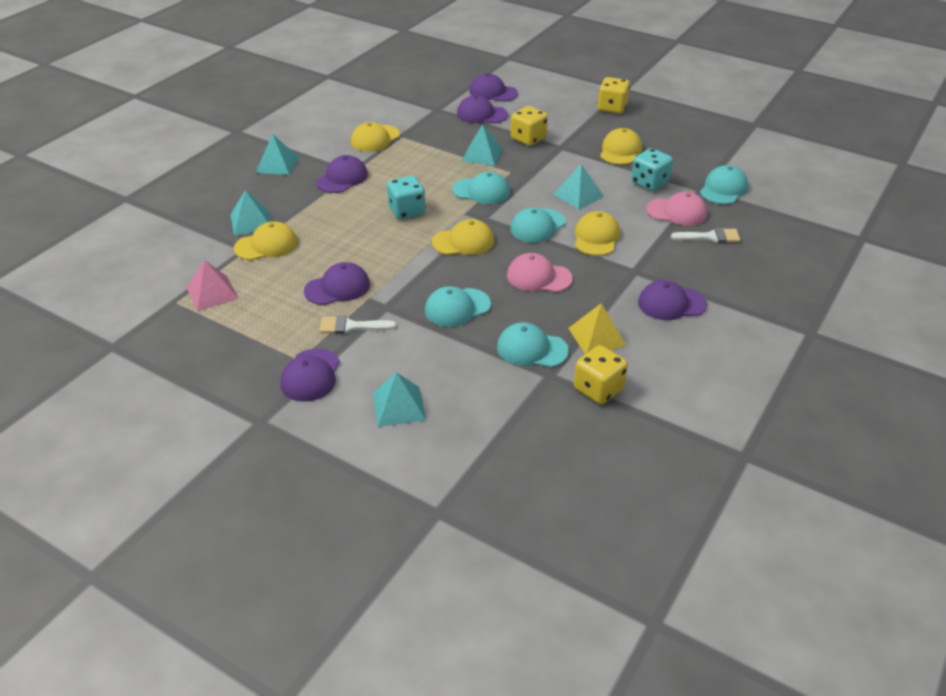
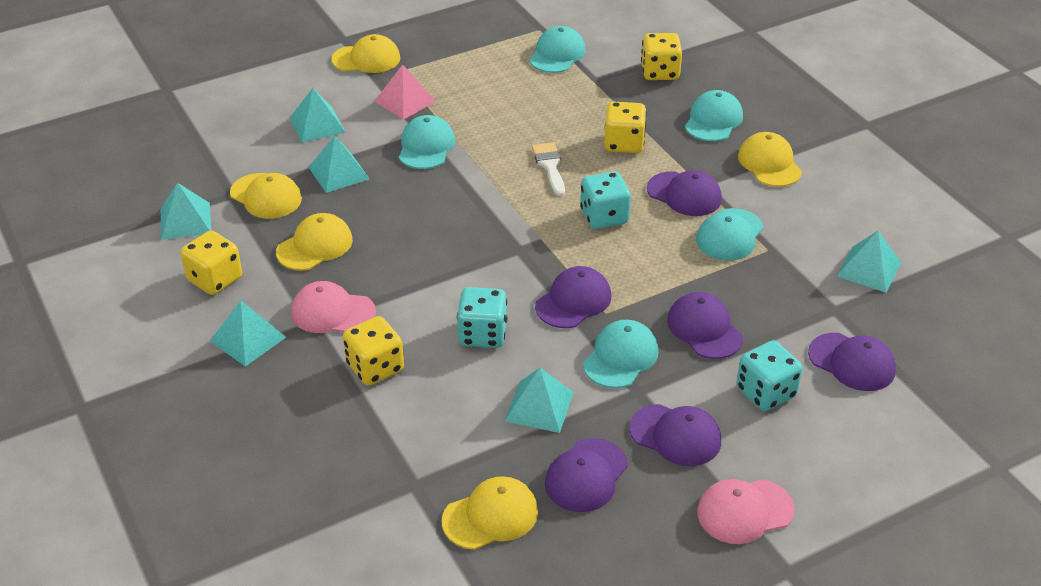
turquoise dice: 2 -> 3
turquoise pyramid: 5 -> 6
white brush: 2 -> 1
yellow dice: 3 -> 4
yellow pyramid: 1 -> 0

